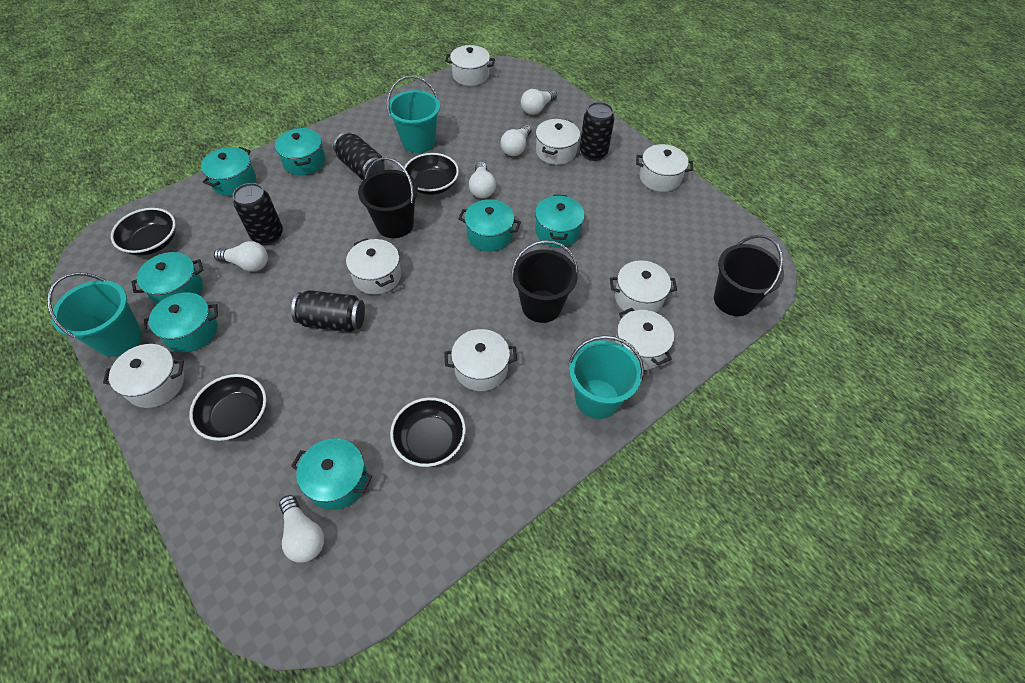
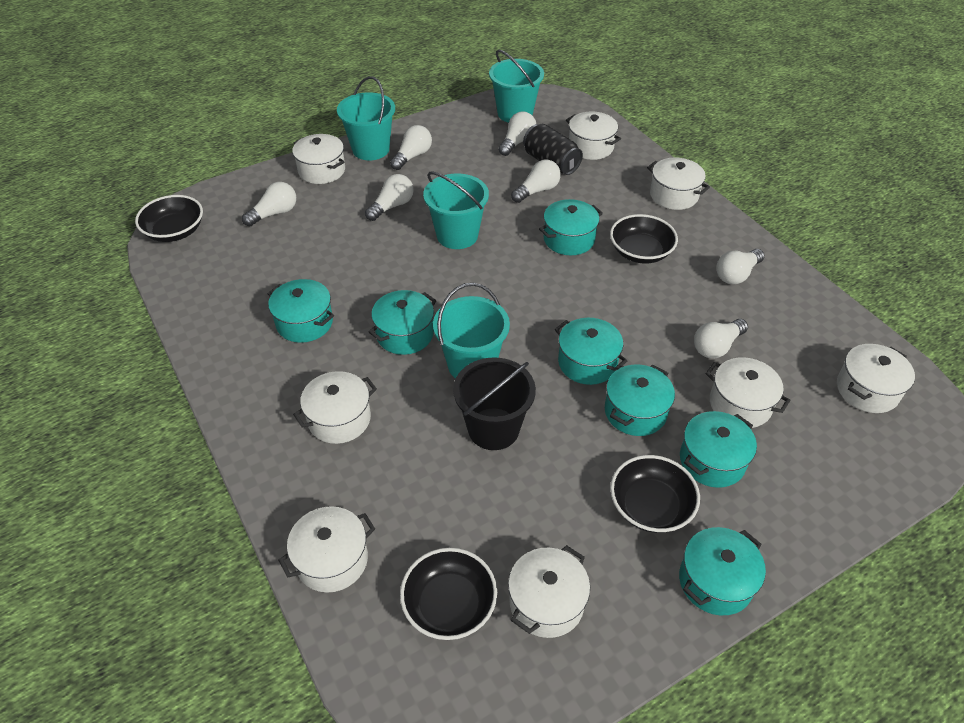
black bucket: 3 -> 1
black can: 4 -> 1
turquoise bucket: 3 -> 4
white light bulb: 5 -> 7

